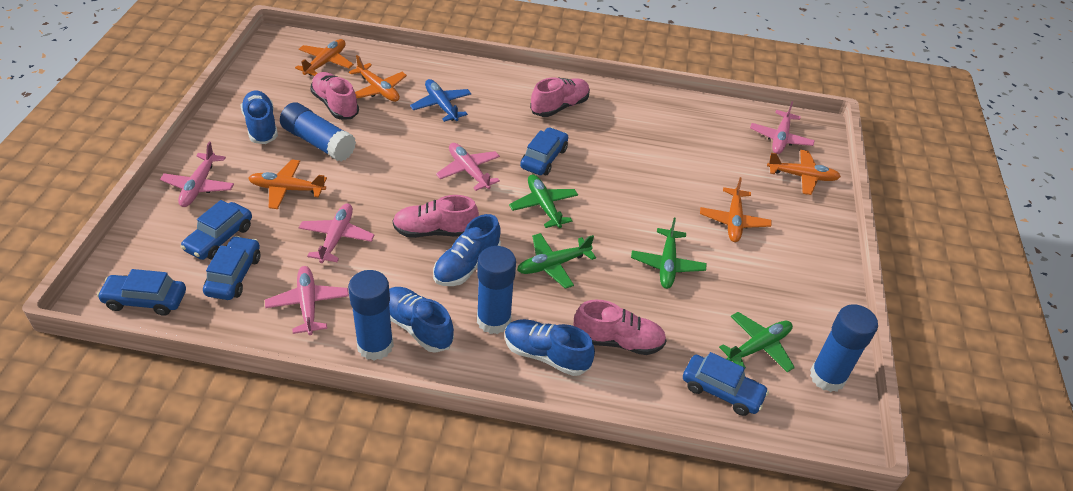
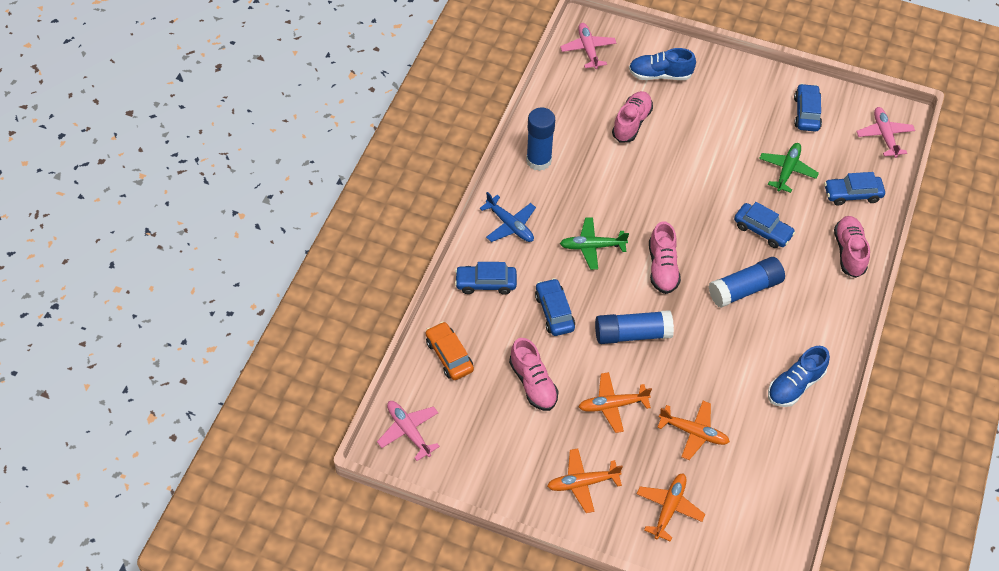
blue glue stick: 4 -> 3
blue shoe: 4 -> 2
green plane: 4 -> 2
orange car: 0 -> 1
orange plane: 5 -> 4
pink plane: 5 -> 3

